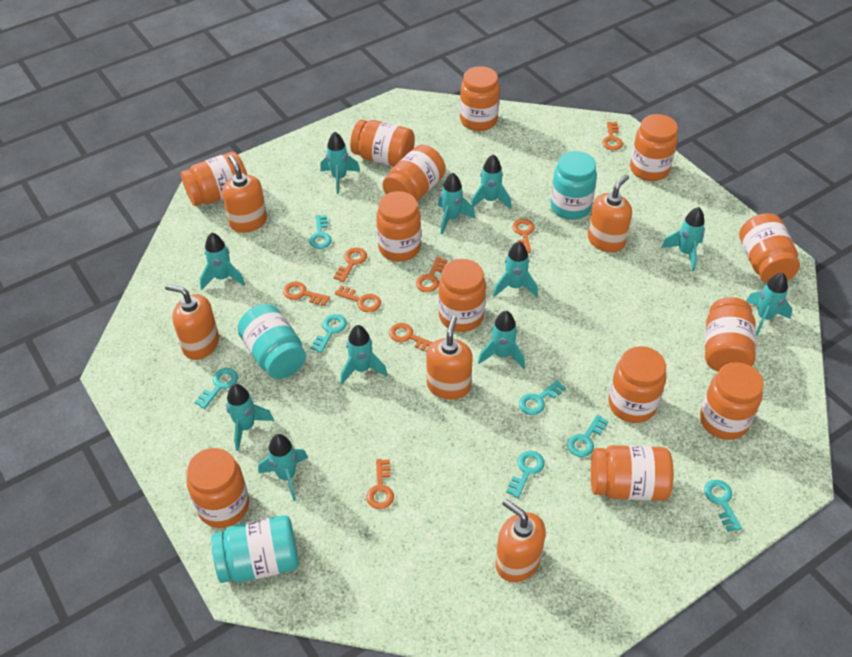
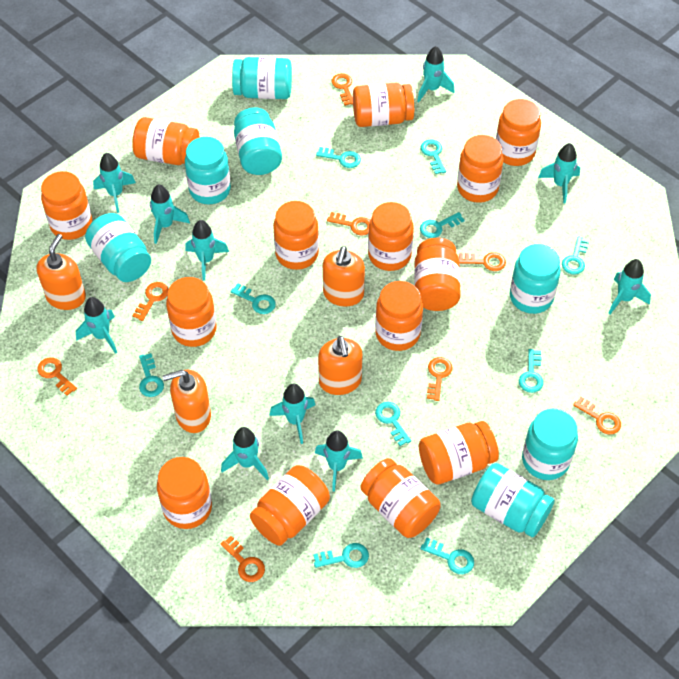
orange jar: 13 -> 14
orange soap dispenser: 5 -> 4
turquoise jar: 3 -> 7
turquoise key: 7 -> 10
turquoise rocket: 11 -> 10

